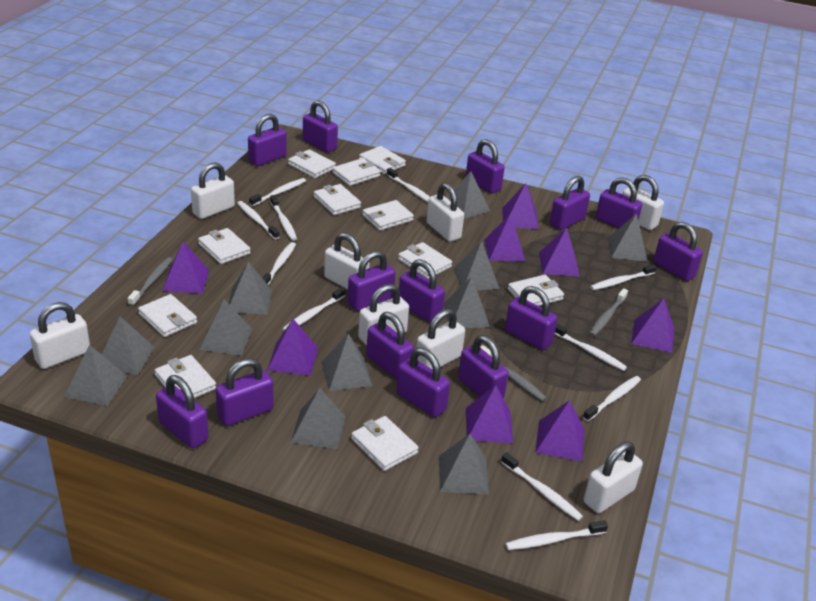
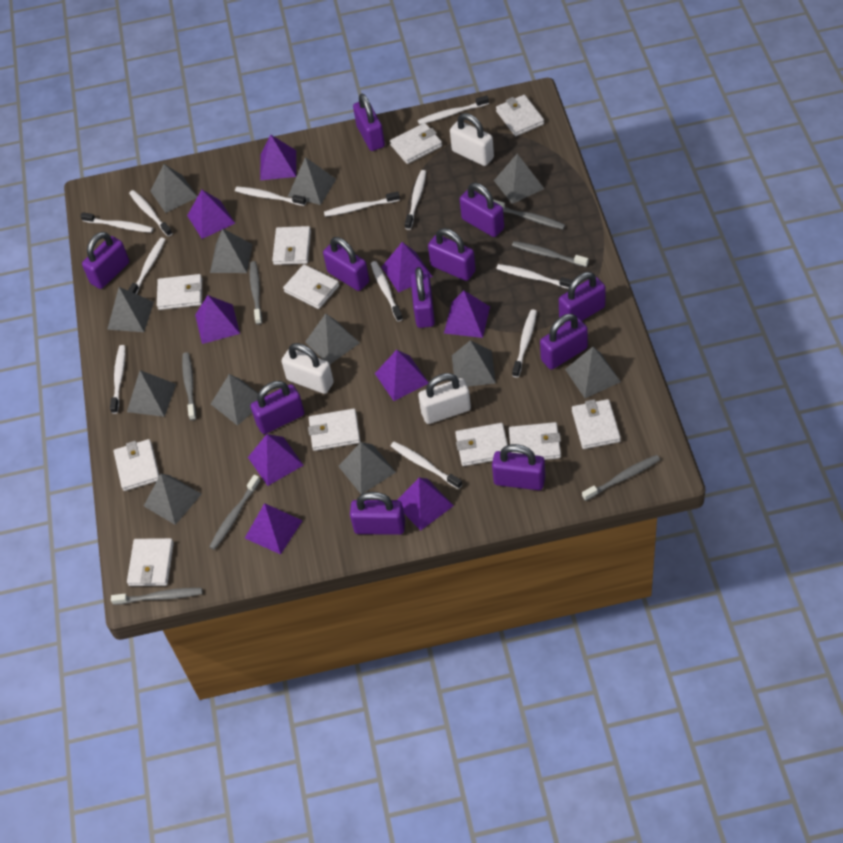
grey pyramid: 11 -> 12
grey toothbrush: 3 -> 7
purple padlock: 14 -> 11
purple pyramid: 8 -> 9
white padlock: 8 -> 3
white toothbrush: 11 -> 12

